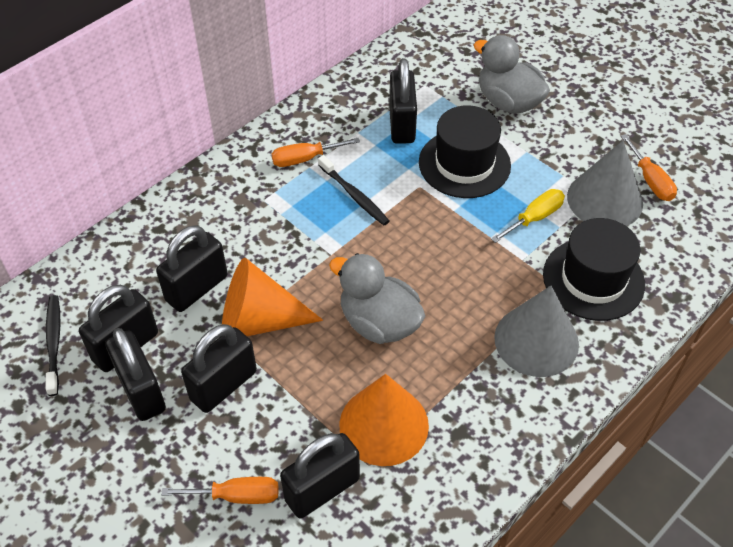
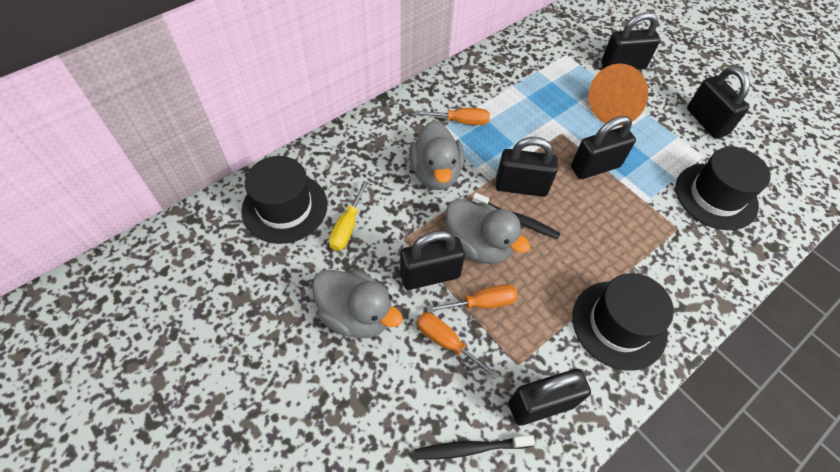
black hat: 2 -> 3
grey cone: 2 -> 0
grey duck: 2 -> 3
orange cone: 2 -> 1

